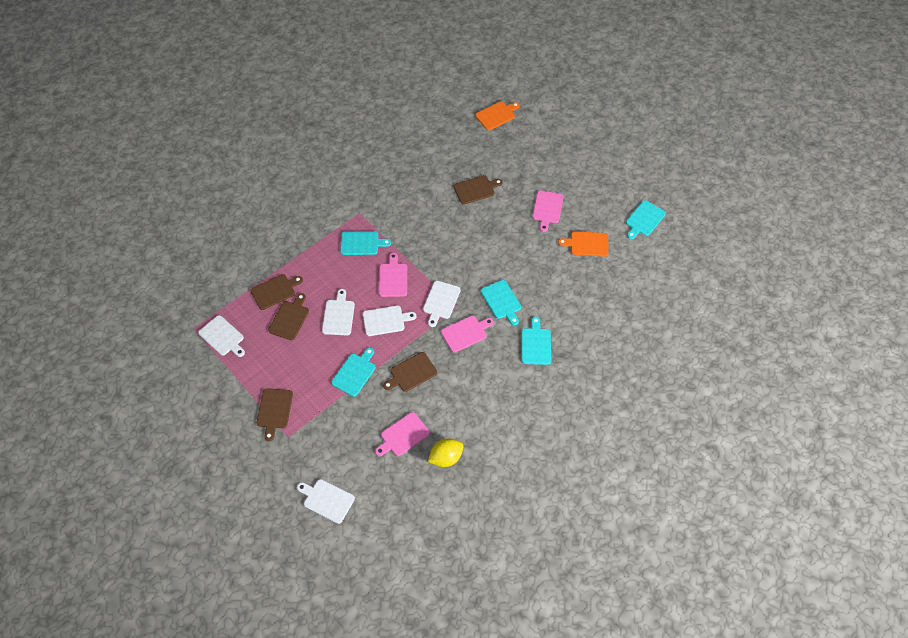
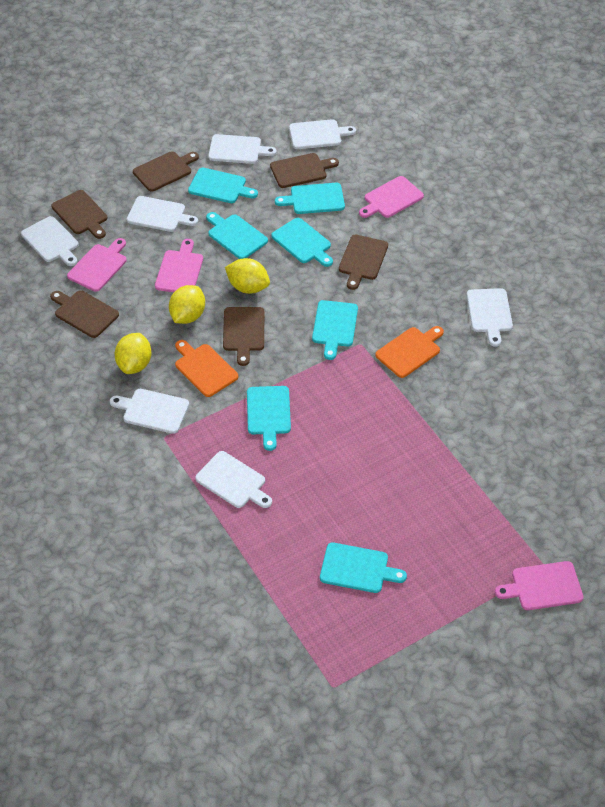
brown cutting board: 5 -> 6
turquoise cutting board: 5 -> 7
white cutting board: 5 -> 7
yellow lemon: 1 -> 3

